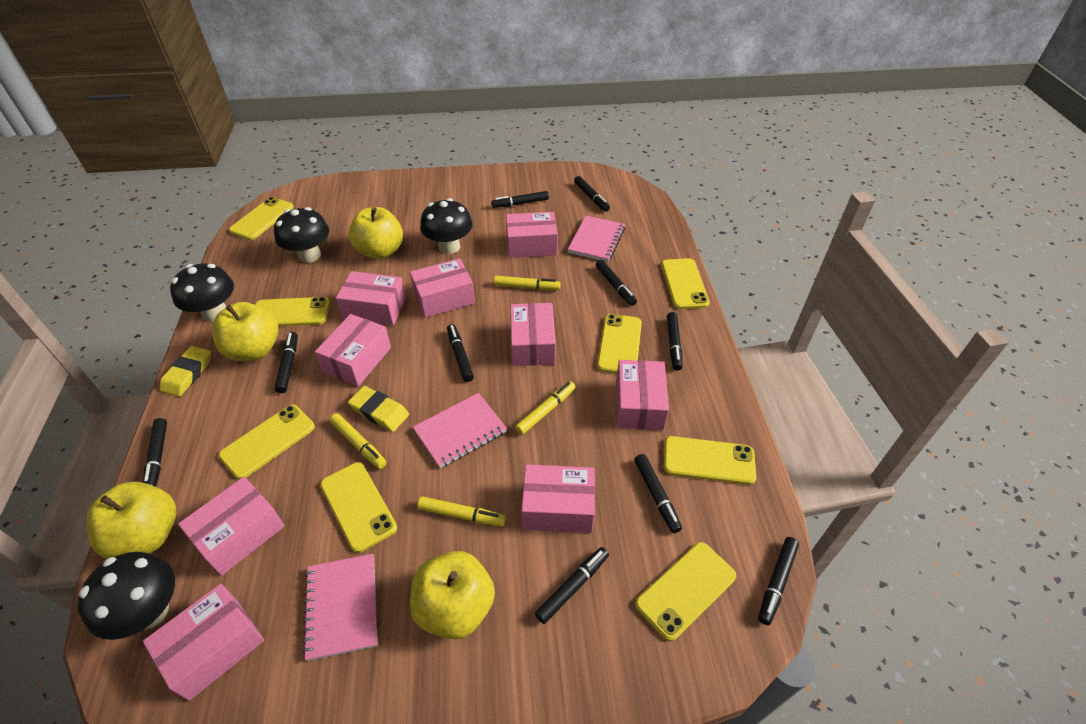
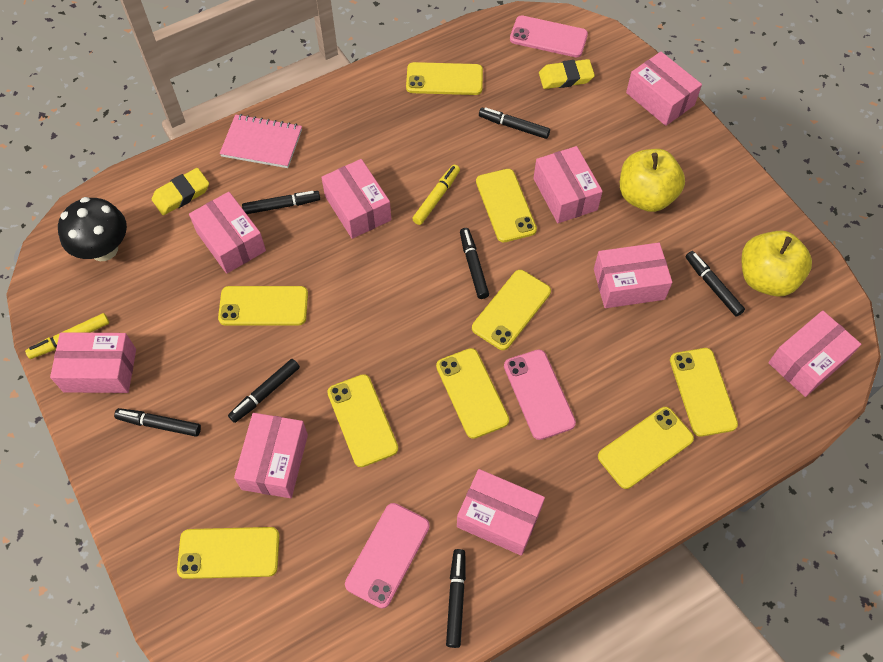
black marker: 10 -> 7
black mushroom: 4 -> 1
pink notebook: 3 -> 1
pink phone: 0 -> 3
yellow apple: 4 -> 2
yellow marker: 4 -> 2
yellow phone: 8 -> 9

